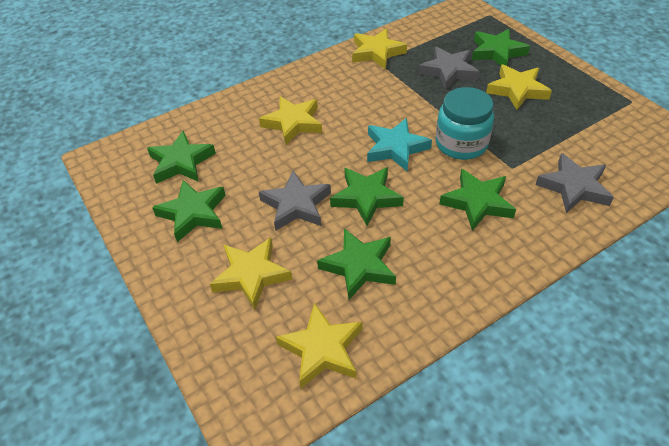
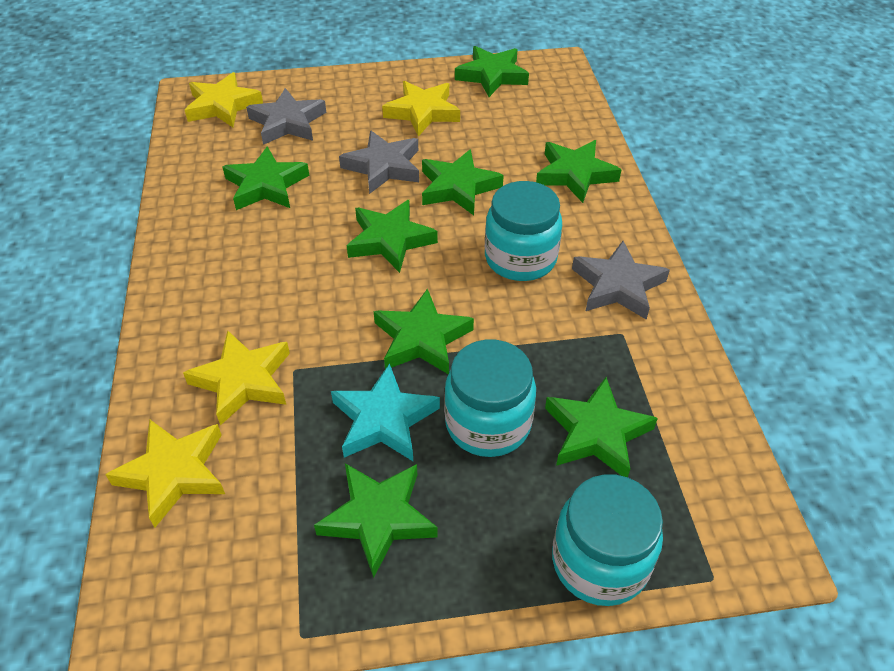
green star: 6 -> 8
turquoise jar: 1 -> 3
yellow star: 5 -> 4

